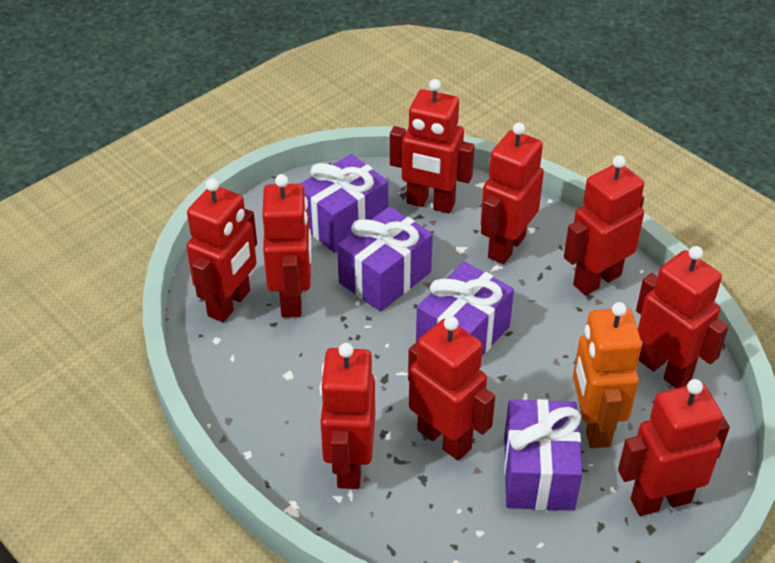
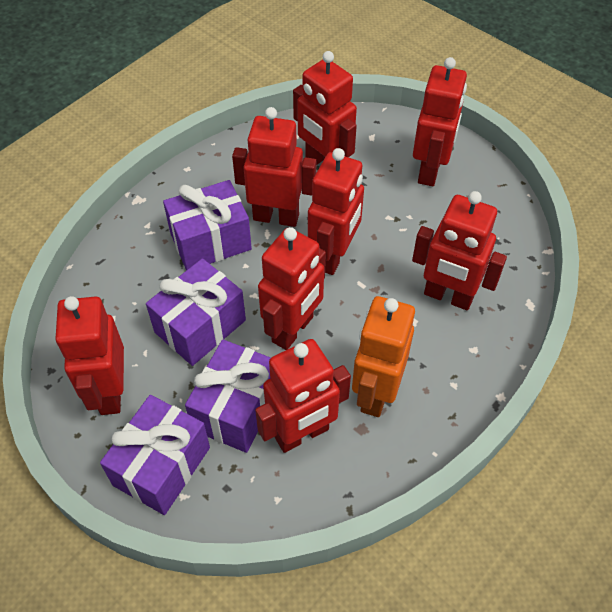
red robot: 9 -> 8

